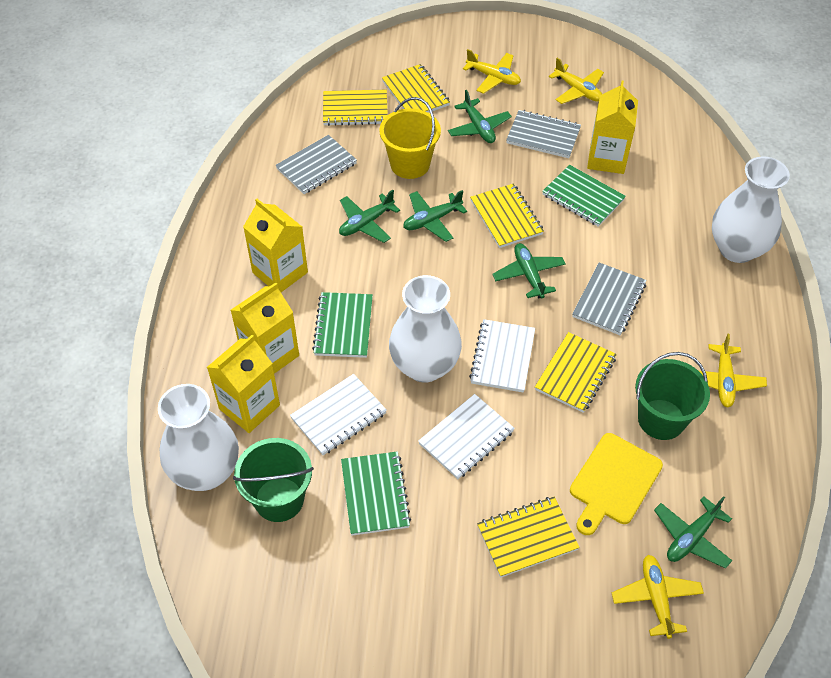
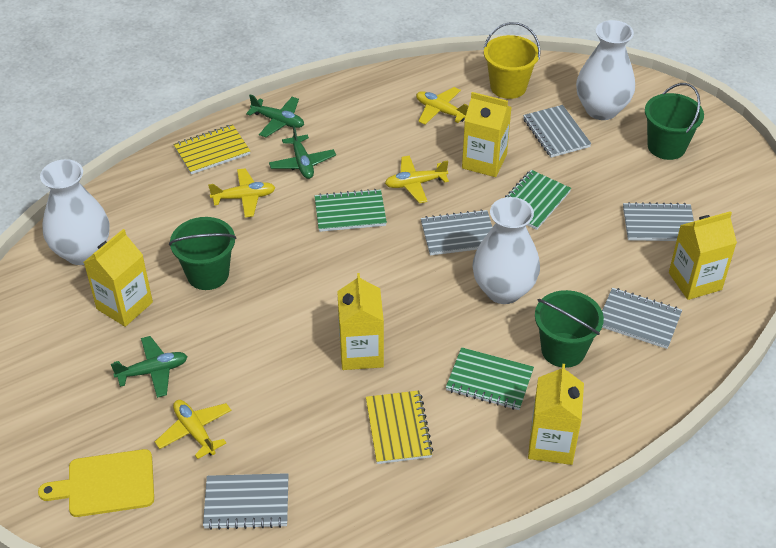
green bucket: 2 -> 3
green plane: 5 -> 3
grey notebook: 3 -> 5
white notebook: 3 -> 0
yellow carton: 4 -> 5
yellow notebook: 5 -> 2

